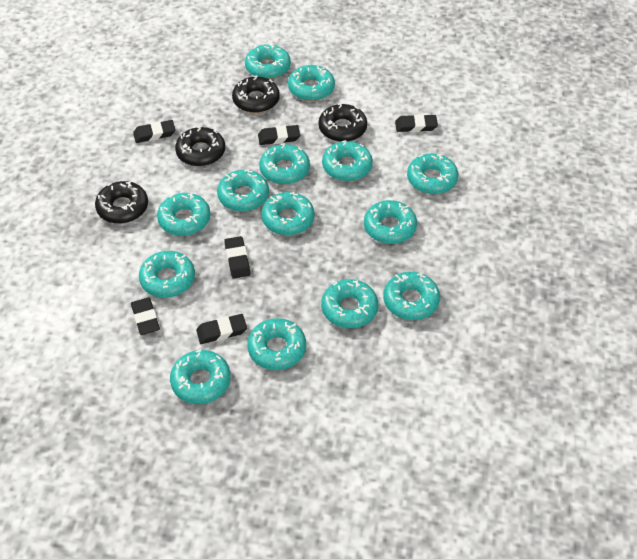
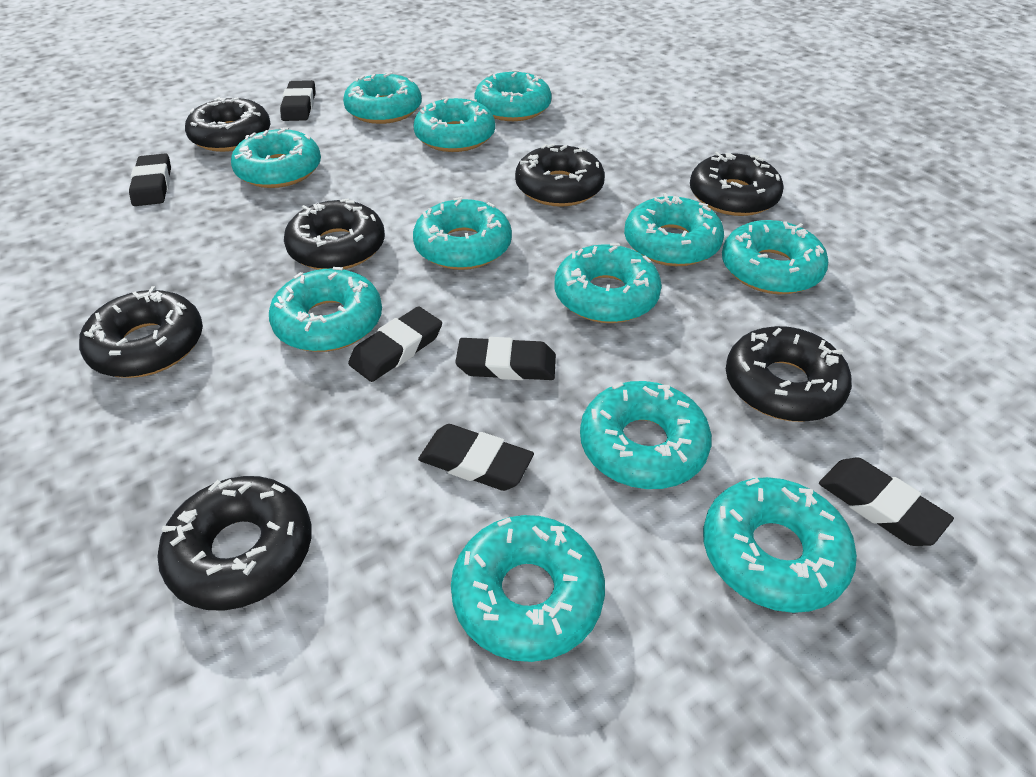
black donut: 4 -> 7
turquoise donut: 14 -> 12

